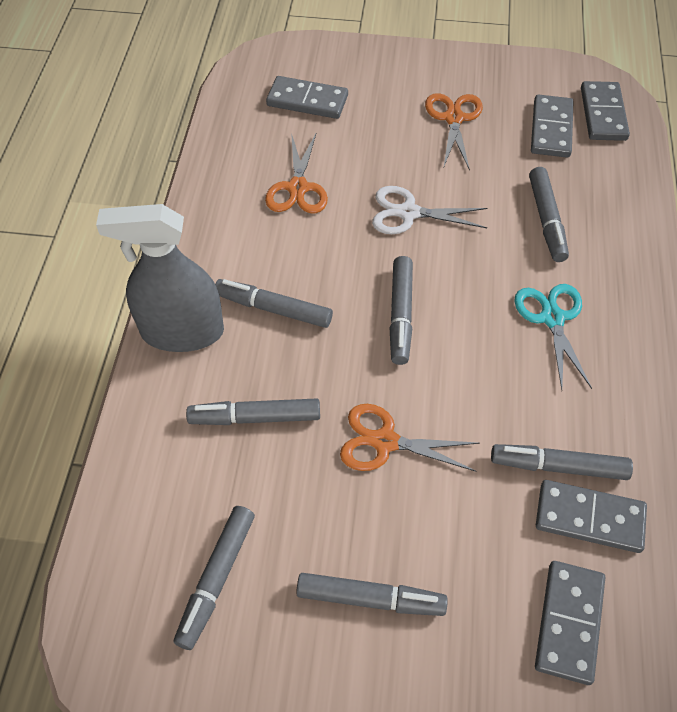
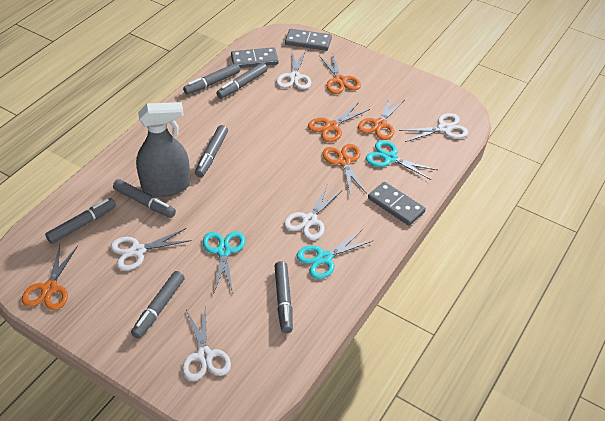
grey domino: 5 -> 3
orange scissors: 3 -> 5
turquoise scissors: 1 -> 3
white scissors: 1 -> 5

